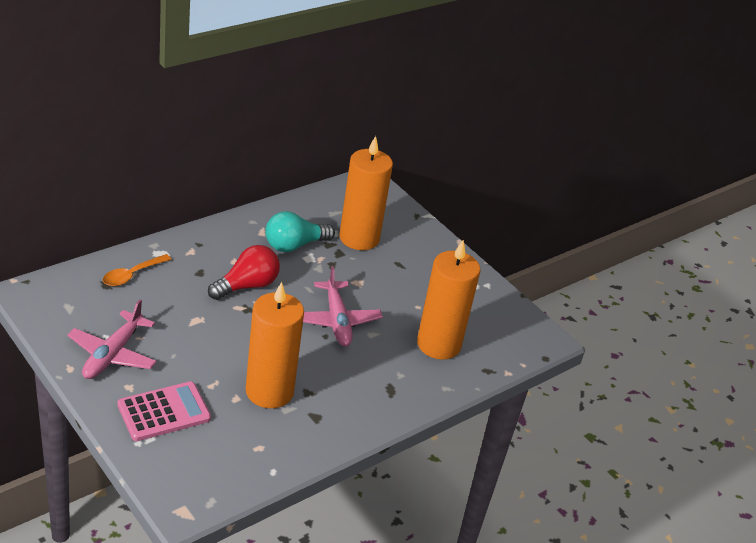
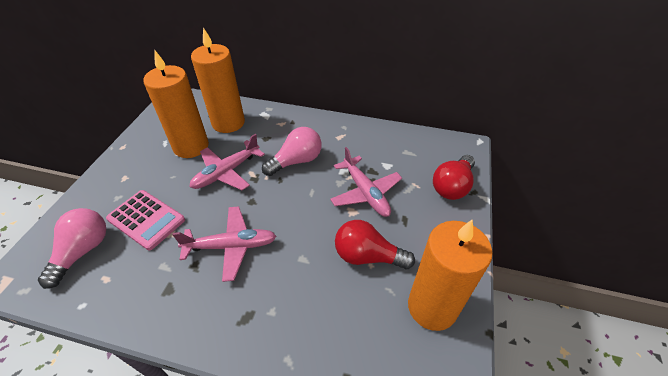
orange spoon: 1 -> 0
pink light bulb: 0 -> 2
pink plane: 2 -> 3
red light bulb: 1 -> 2
turquoise light bulb: 1 -> 0

